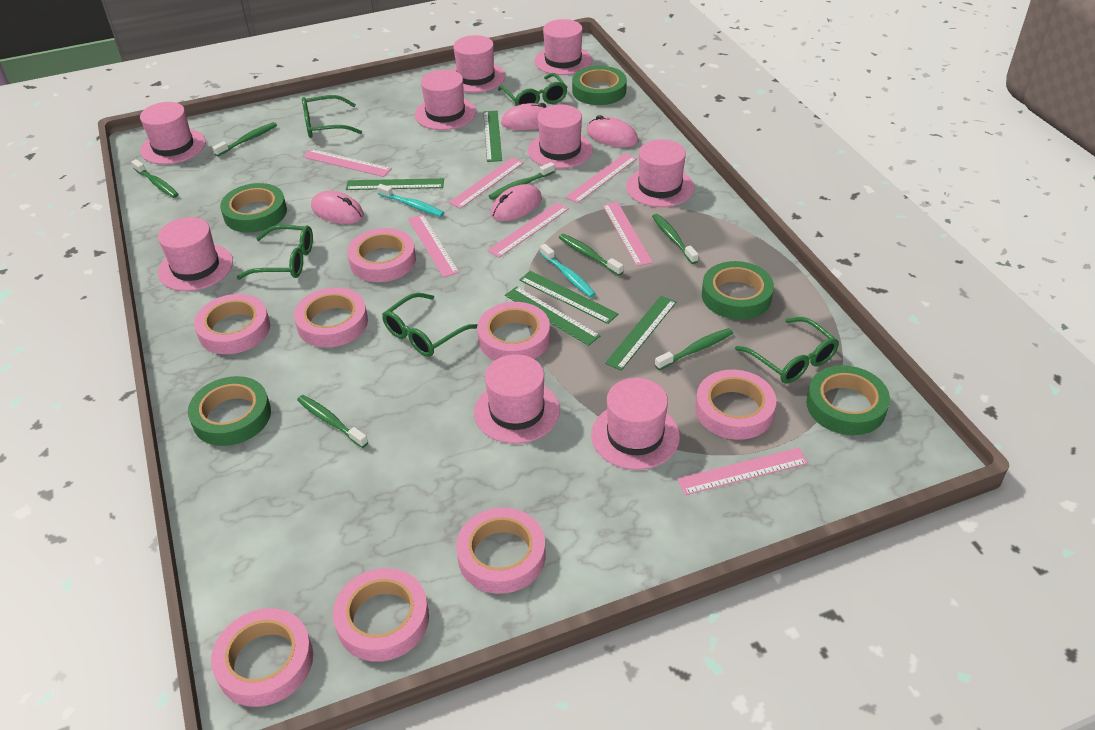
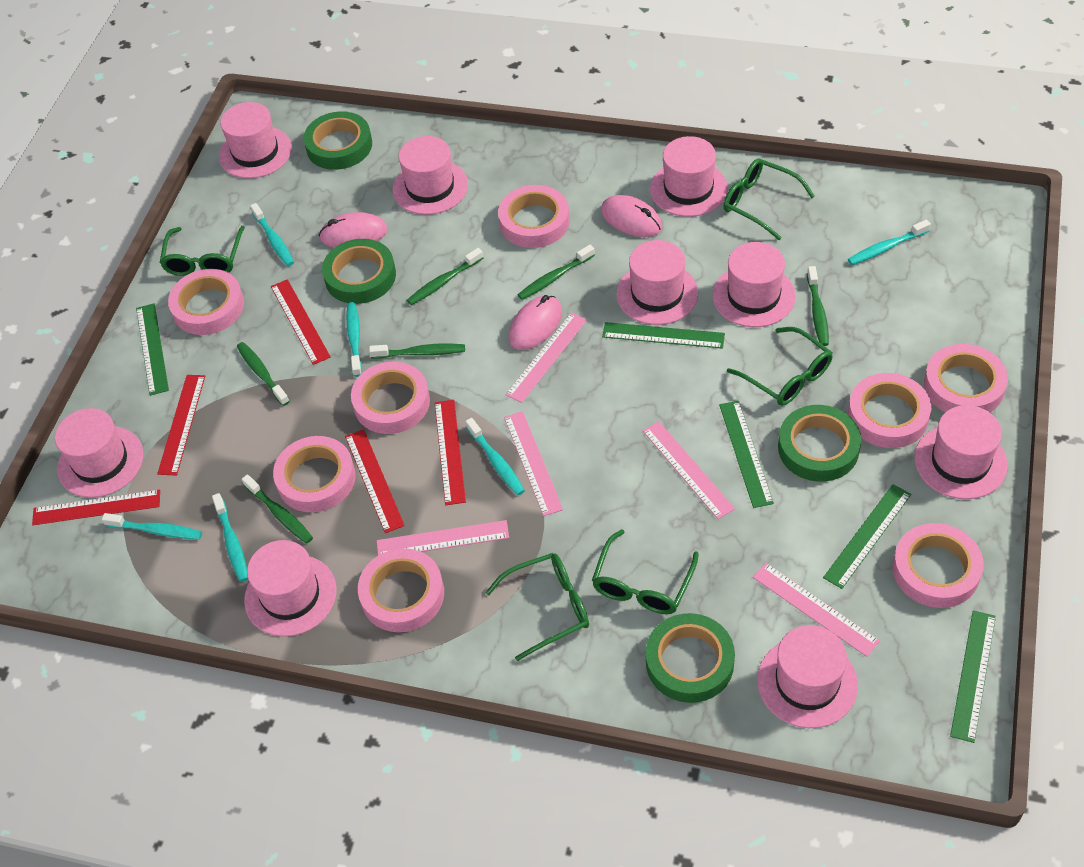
green tape: 5 -> 4
green toothbrush: 7 -> 6
pink mouse: 4 -> 3
pink ruler: 7 -> 5
red ruler: 0 -> 5
turquoise toothbrush: 2 -> 6

